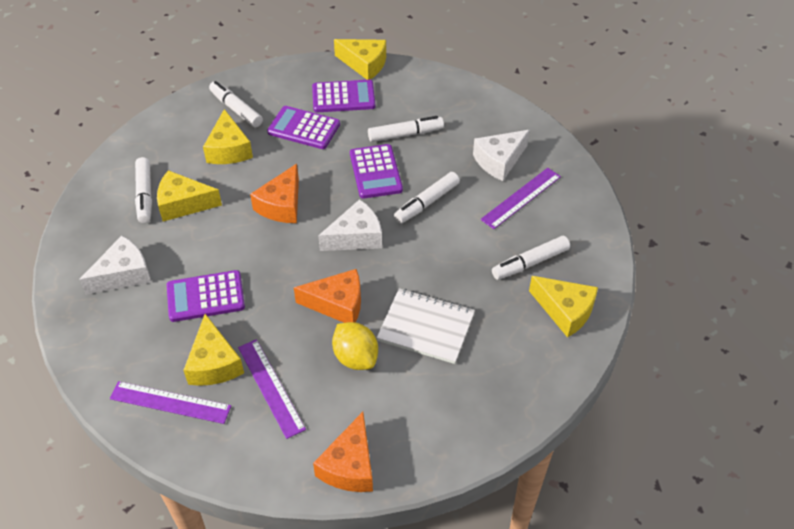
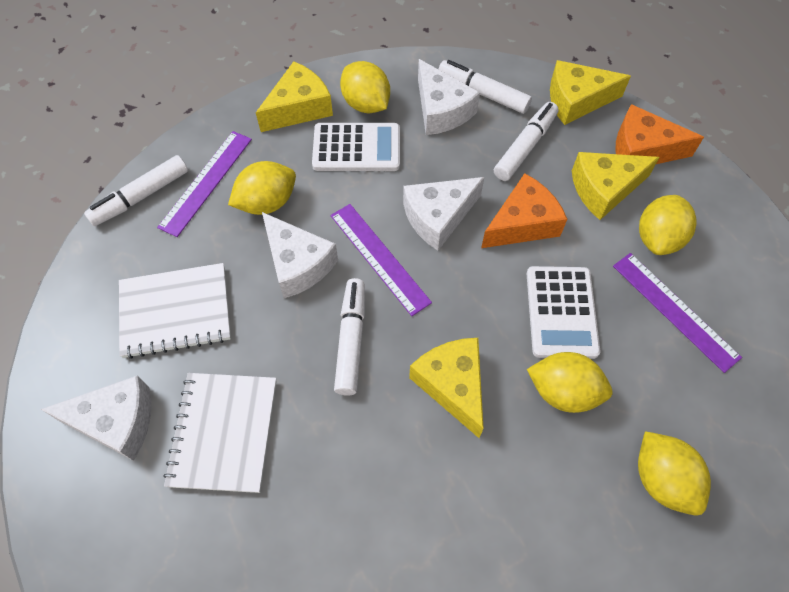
orange cheese: 3 -> 2
purple calculator: 4 -> 0
white calculator: 0 -> 2
white cheese: 3 -> 4
white marker: 5 -> 4
white notebook: 1 -> 2
yellow cheese: 5 -> 4
yellow lemon: 1 -> 5

